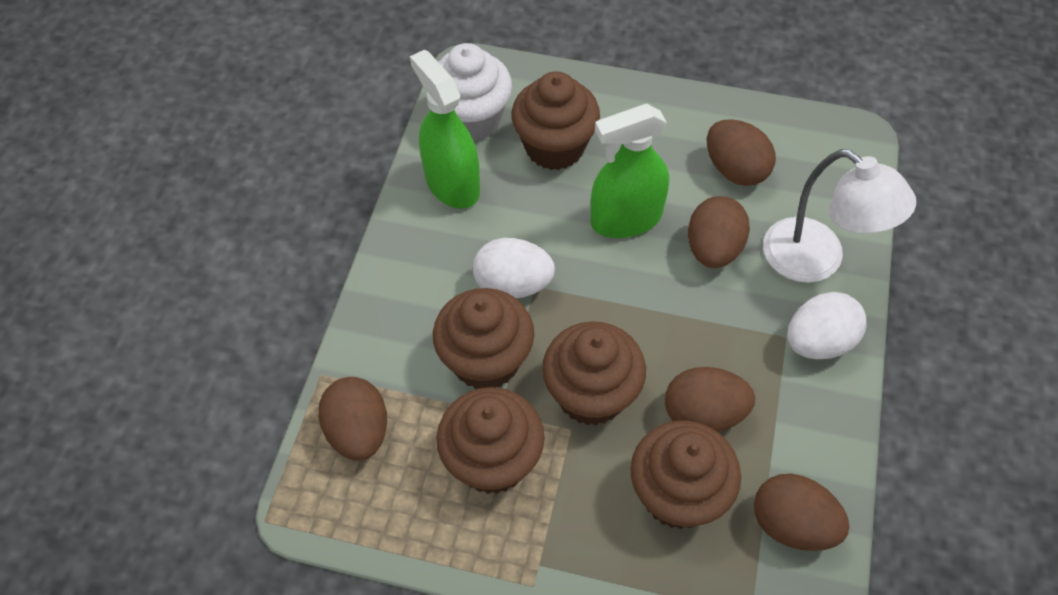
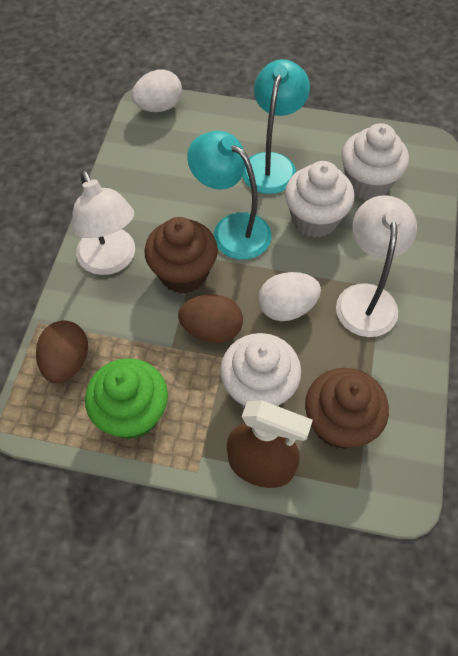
brown cupcake: 5 -> 2
brown egg: 5 -> 2
brown spray bottle: 0 -> 1
green cupcake: 0 -> 1
green spray bottle: 2 -> 0
turquoise lamp: 0 -> 2
white cupcake: 1 -> 3
white lamp: 1 -> 2

